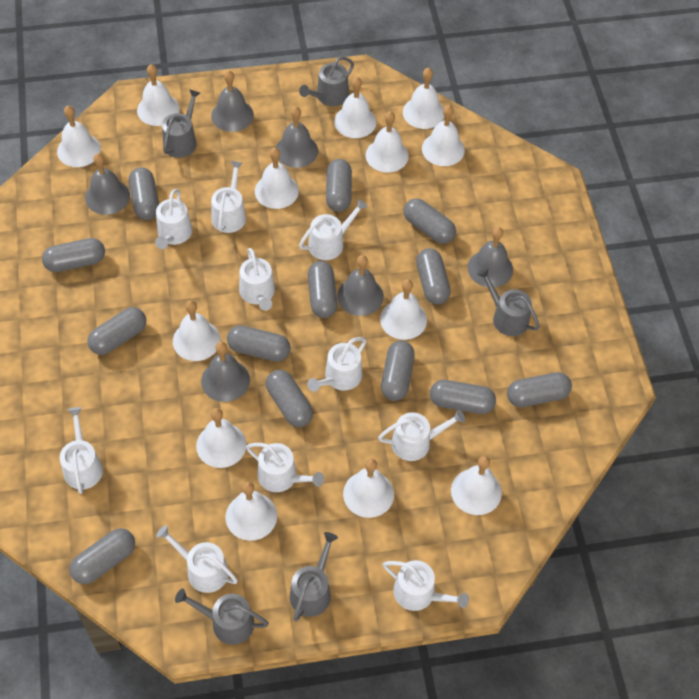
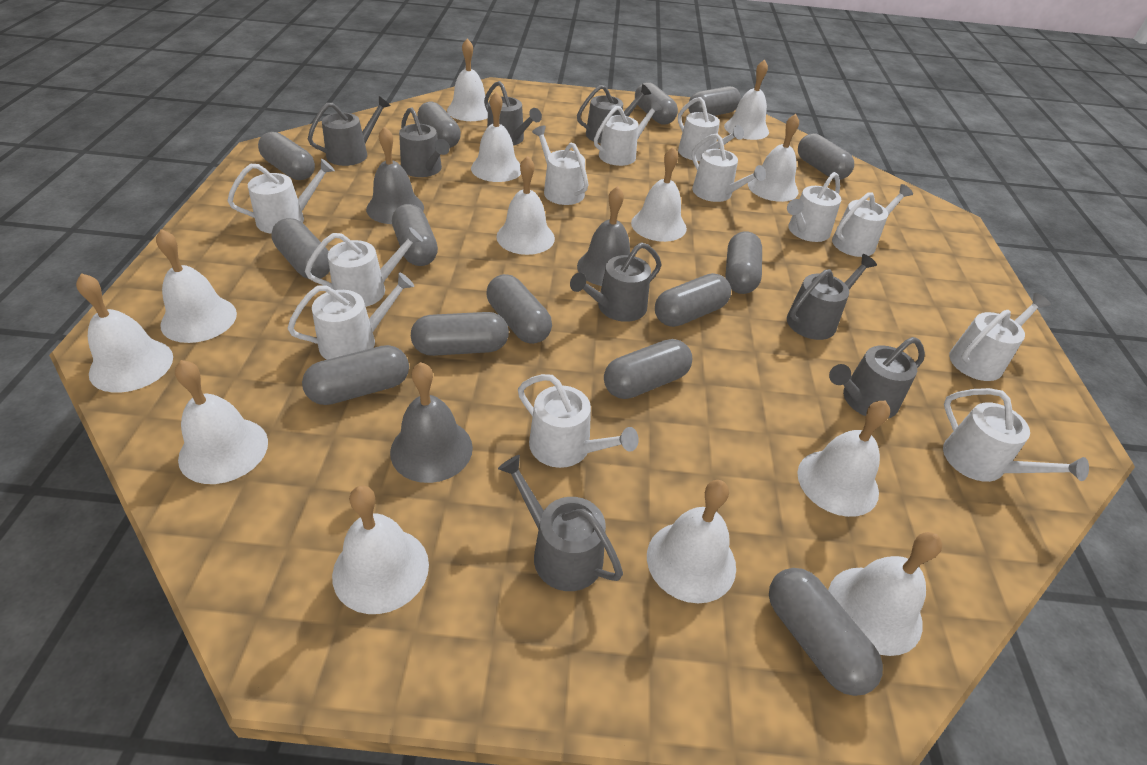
grey bell: 6 -> 3
grey capsule: 13 -> 14
grey watering can: 5 -> 8
white watering can: 10 -> 12

